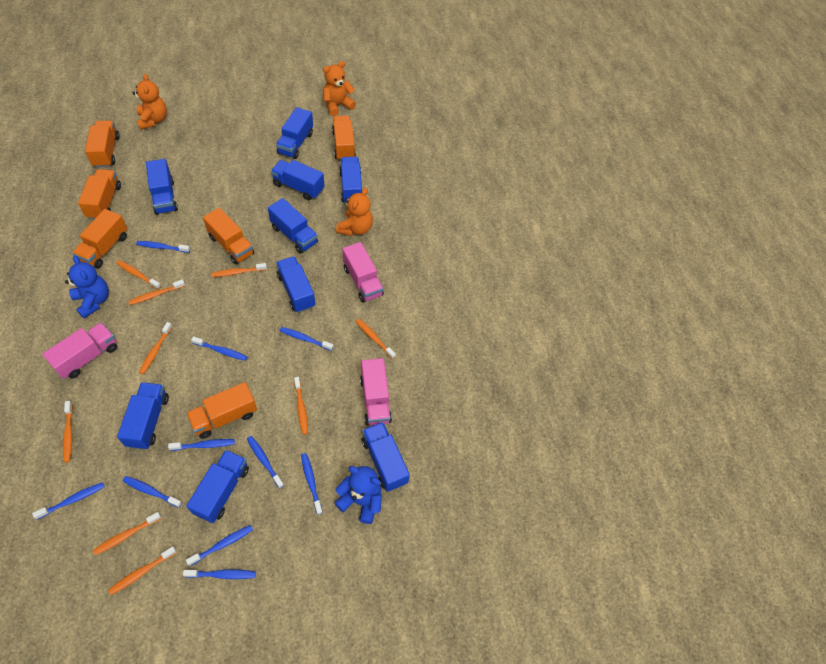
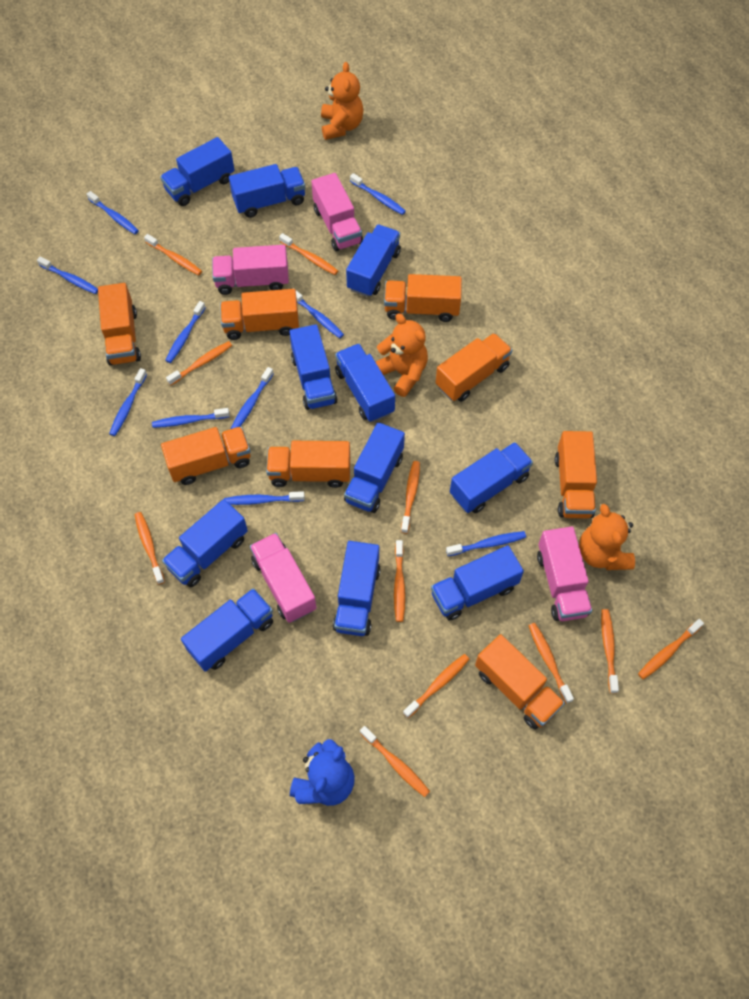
blue teddy bear: 2 -> 1
blue truck: 9 -> 11
orange toothbrush: 9 -> 11
orange truck: 6 -> 8
pink truck: 3 -> 4

